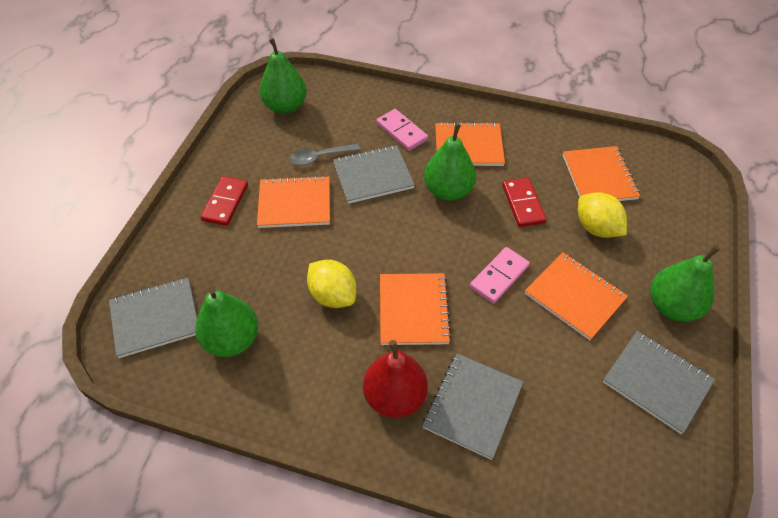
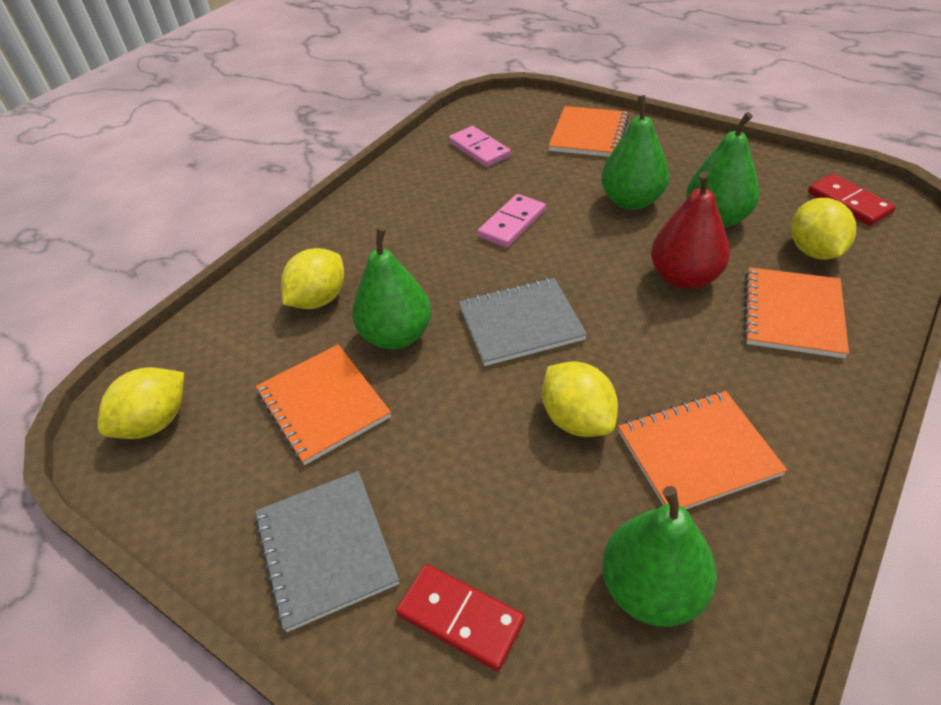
grey notebook: 4 -> 2
grey spoon: 1 -> 0
orange notebook: 5 -> 4
yellow lemon: 2 -> 4

